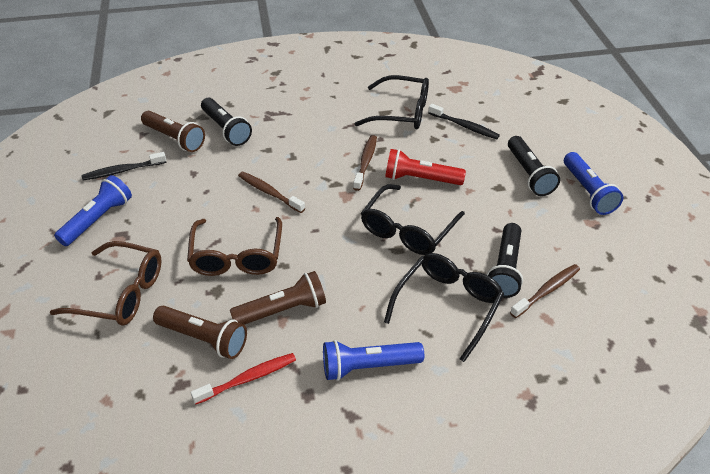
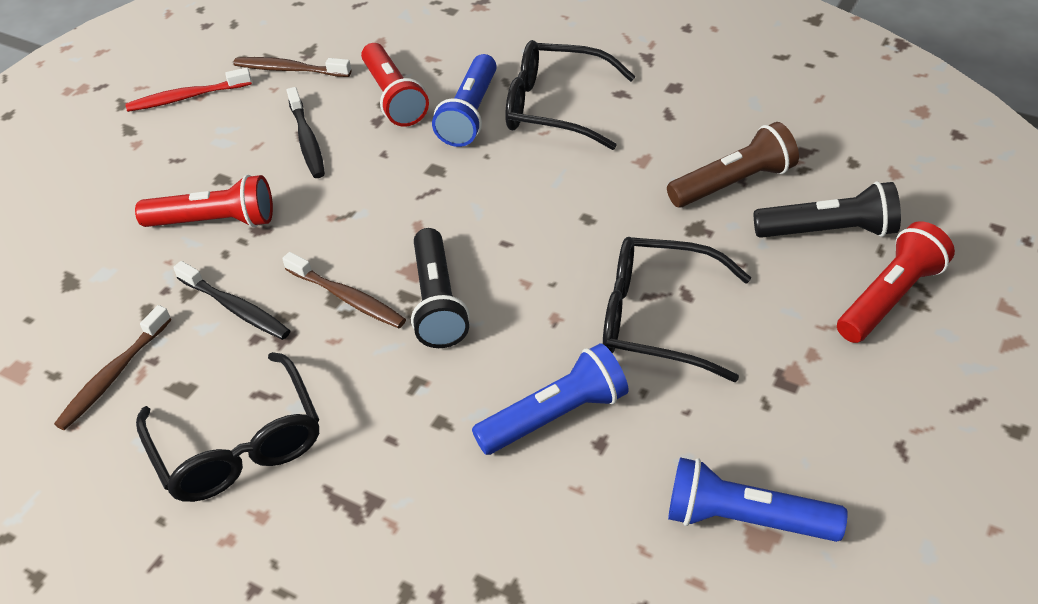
black flashlight: 3 -> 2
brown flashlight: 3 -> 1
brown glasses: 2 -> 0
red flashlight: 1 -> 3

